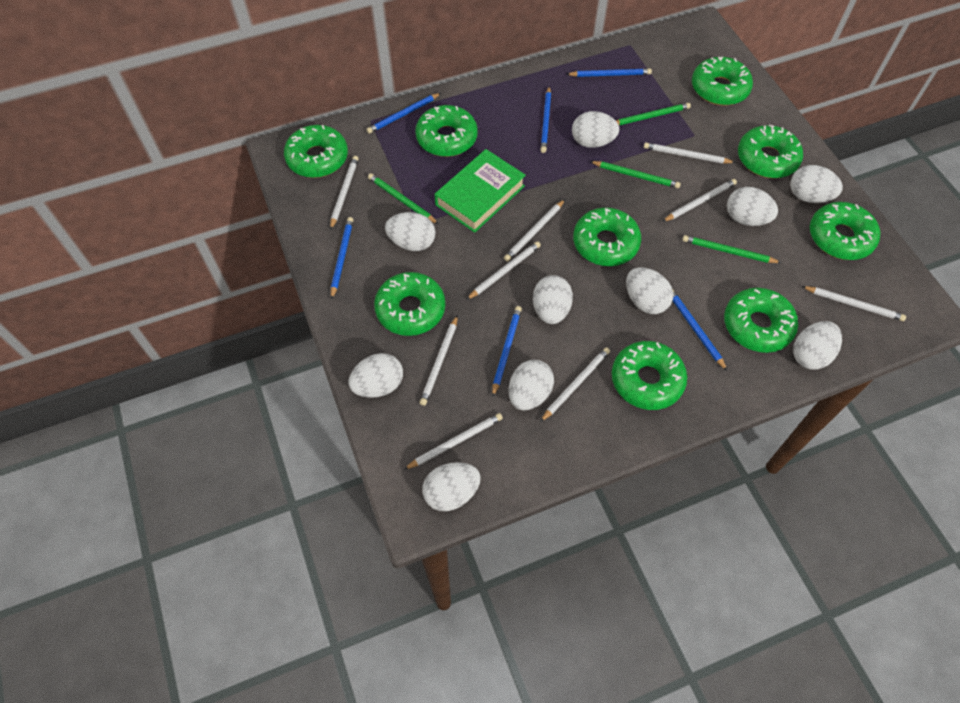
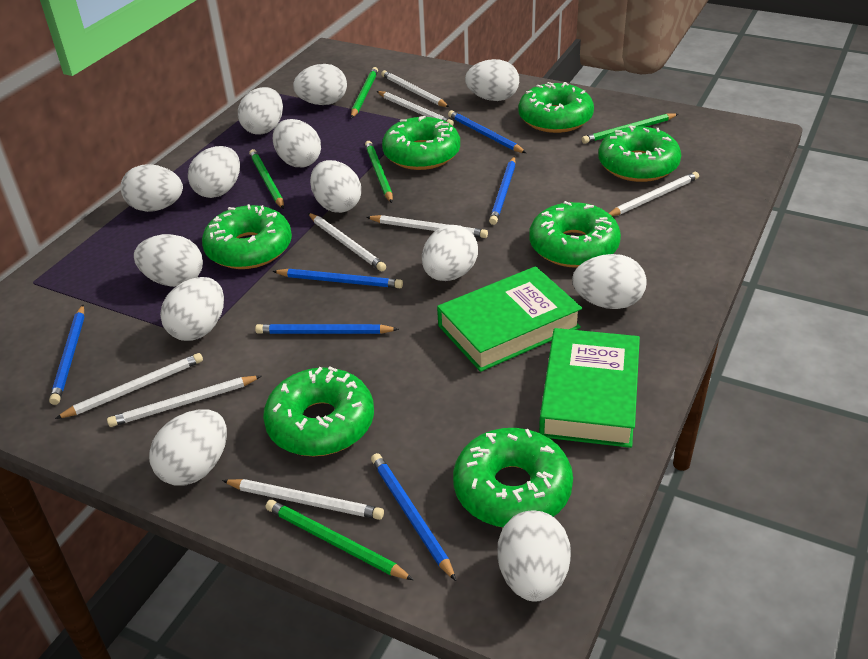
green book: 1 -> 2
green donut: 9 -> 7
green pencil: 4 -> 5
white egg: 10 -> 13
white pencil: 9 -> 8

